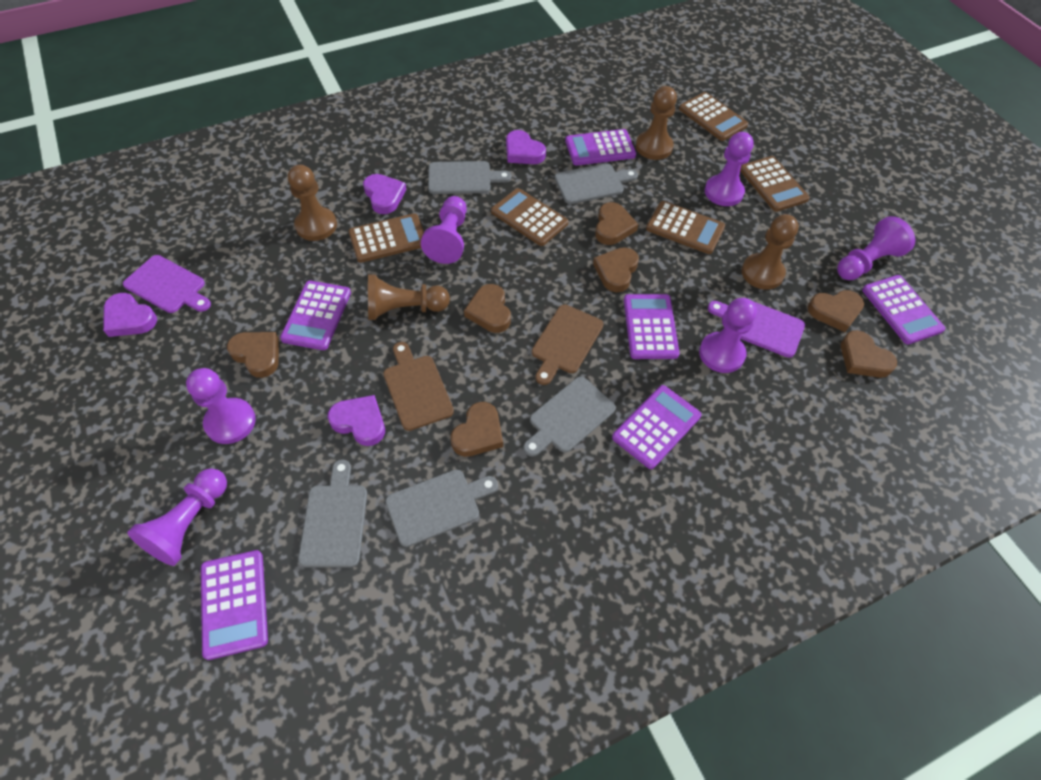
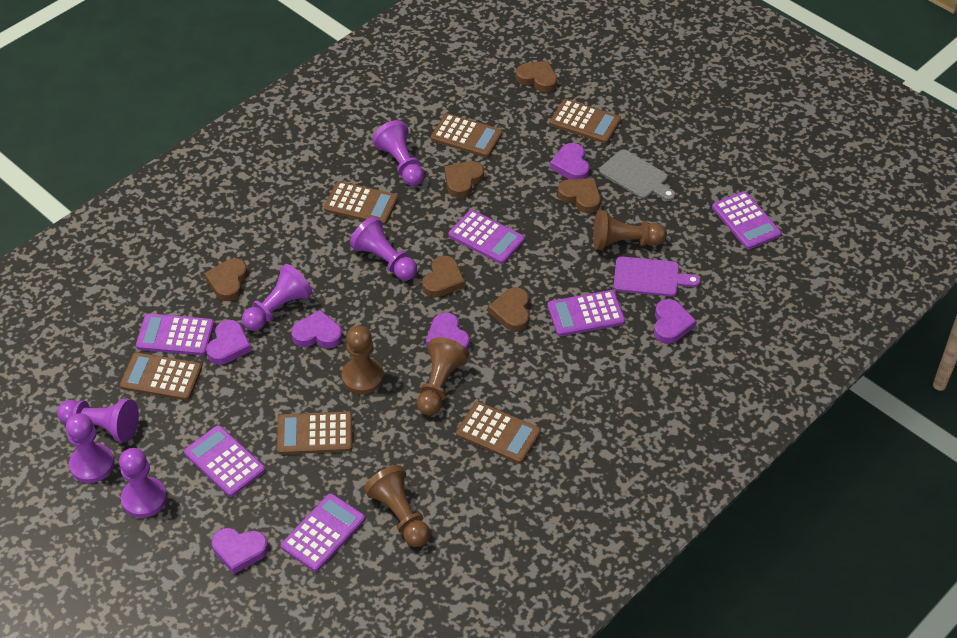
brown calculator: 5 -> 6
brown cutting board: 2 -> 0
brown heart: 7 -> 6
grey cutting board: 5 -> 1
purple cutting board: 2 -> 1
purple heart: 4 -> 6

